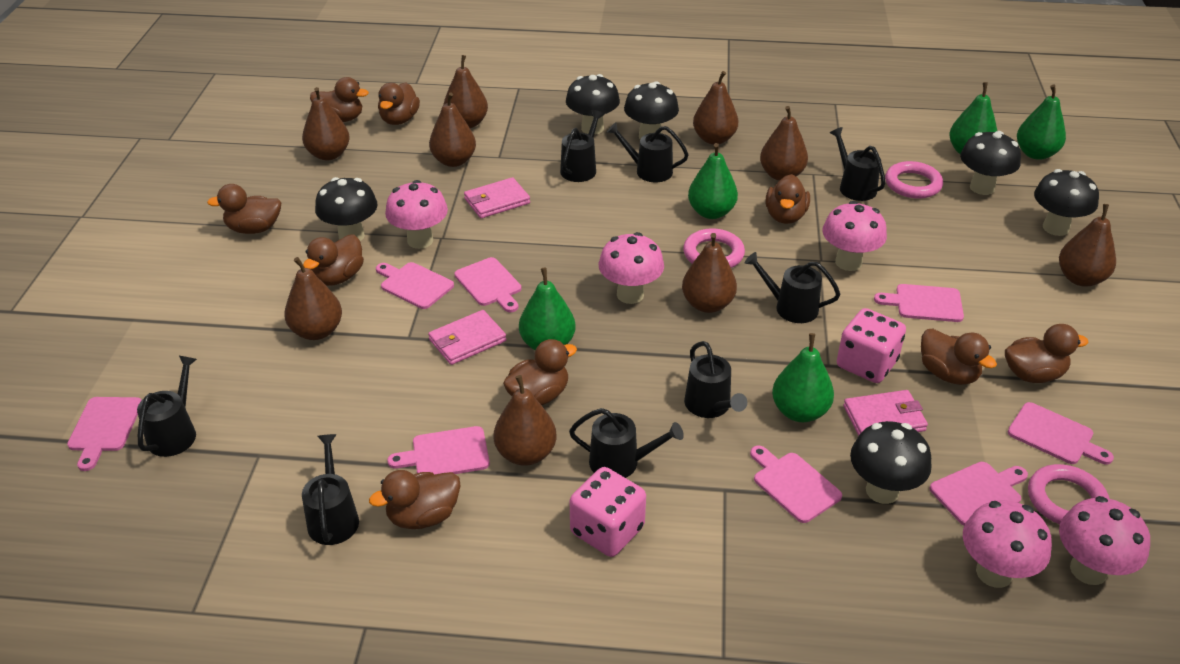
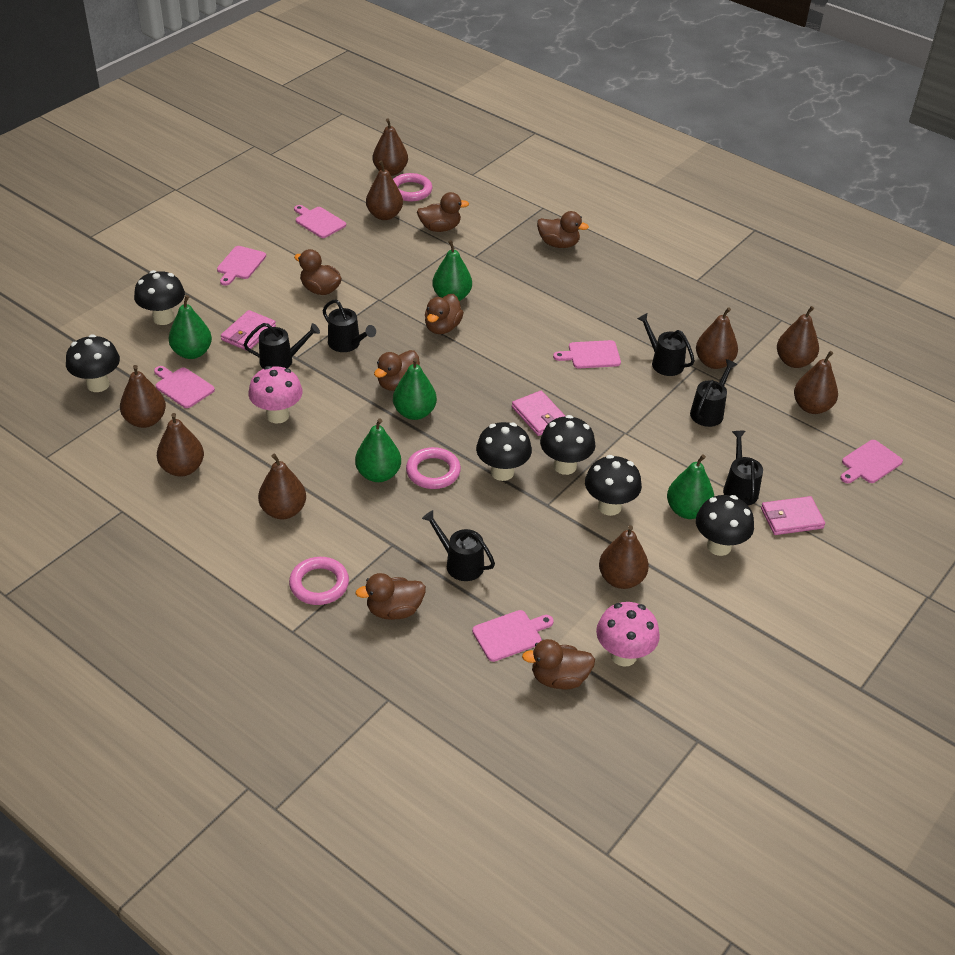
black watering can: 8 -> 6
brown duck: 9 -> 7
pink cutting board: 8 -> 6
pink dice: 2 -> 0
pink mushroom: 5 -> 2

